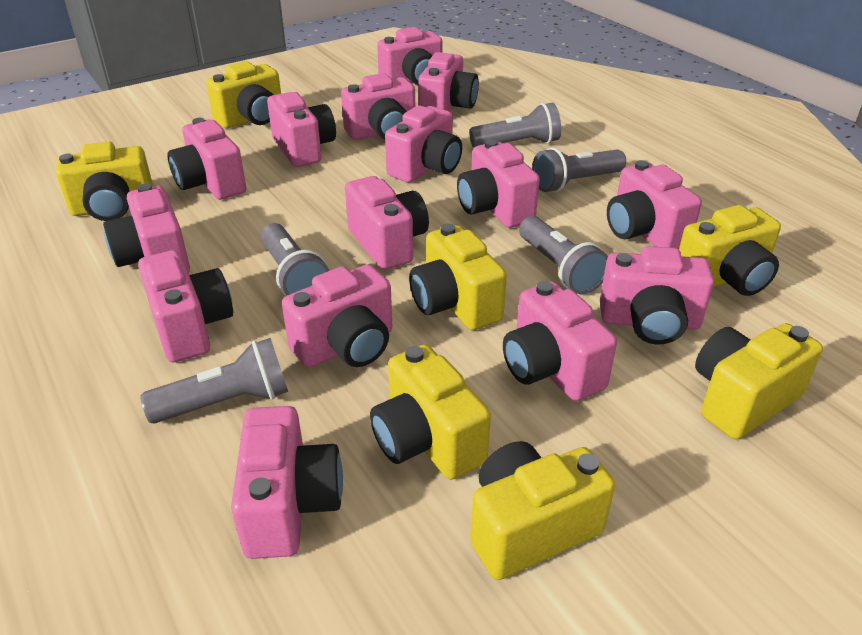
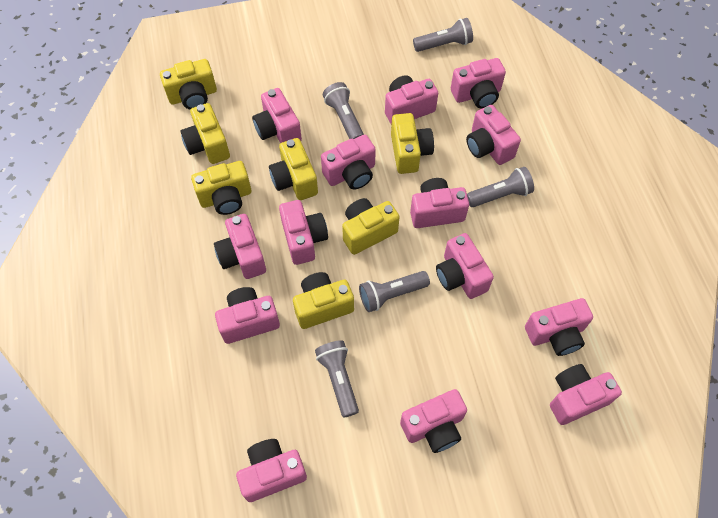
pink camera: 15 -> 14

